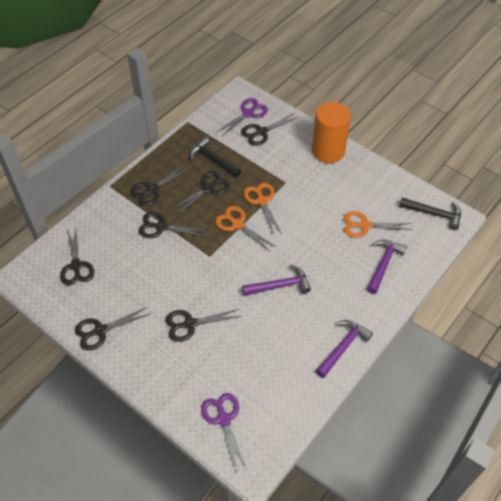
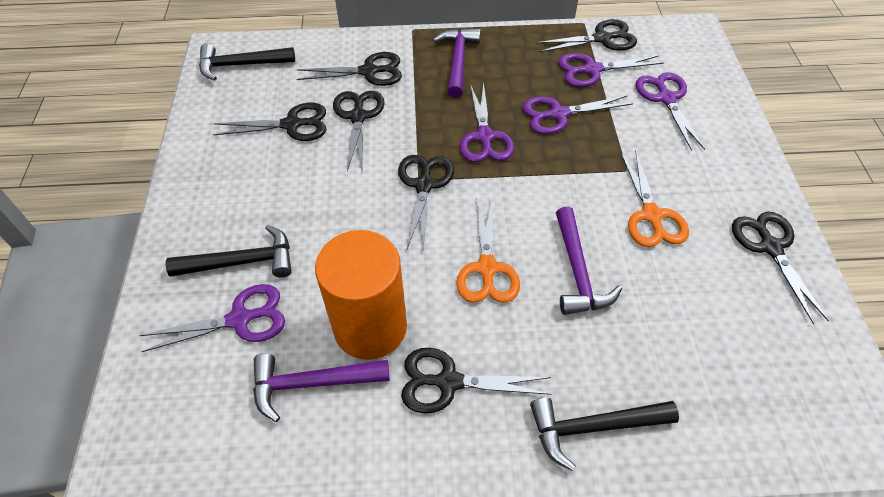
black hammer: 2 -> 3
orange scissors: 3 -> 2
purple scissors: 2 -> 5

